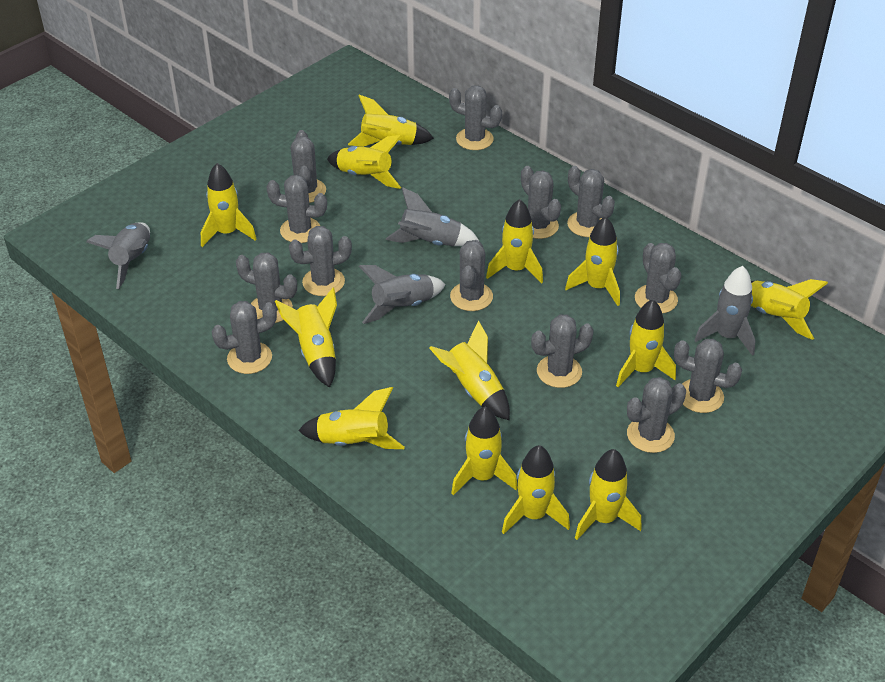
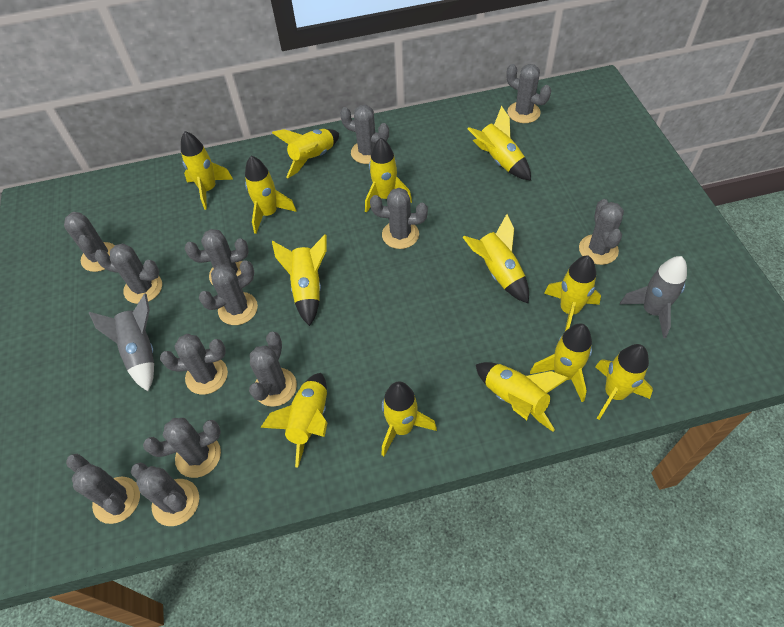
grey rocket: 4 -> 2

